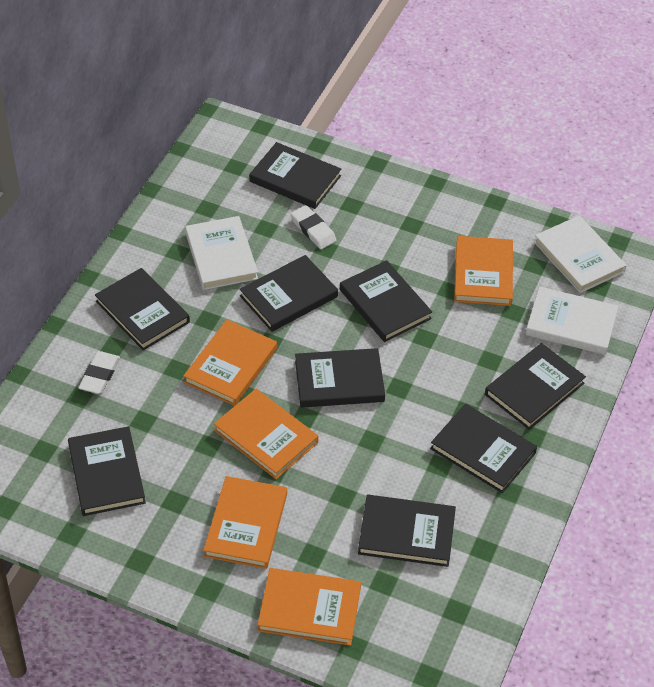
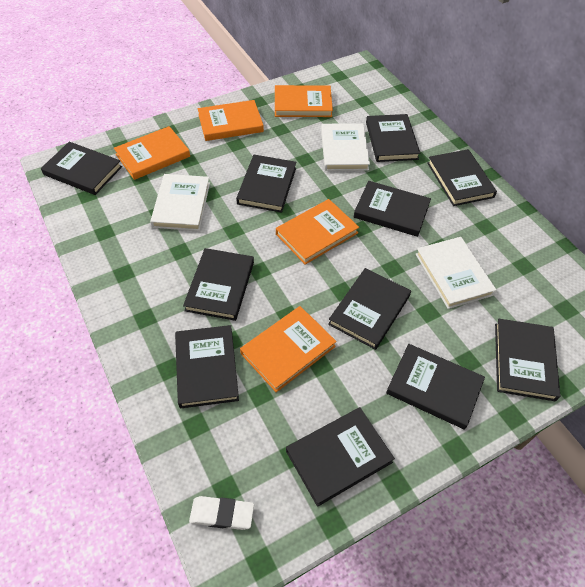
black book: 9 -> 11
white eraser: 2 -> 1

